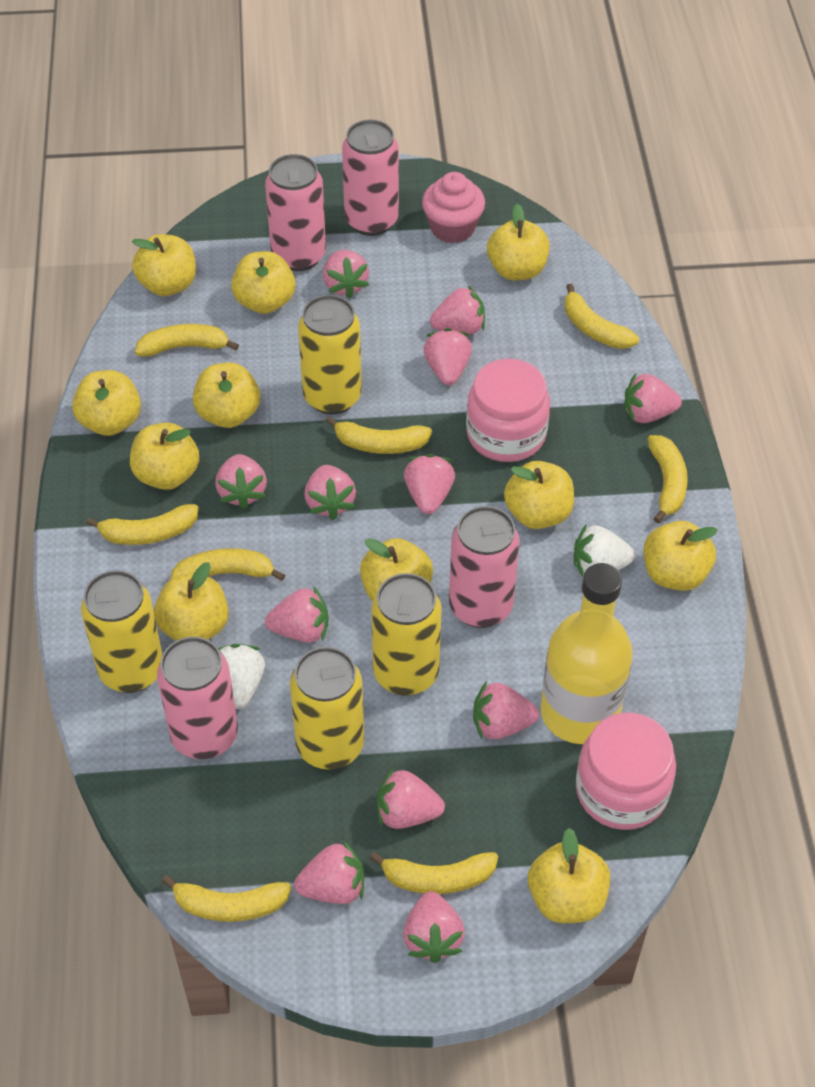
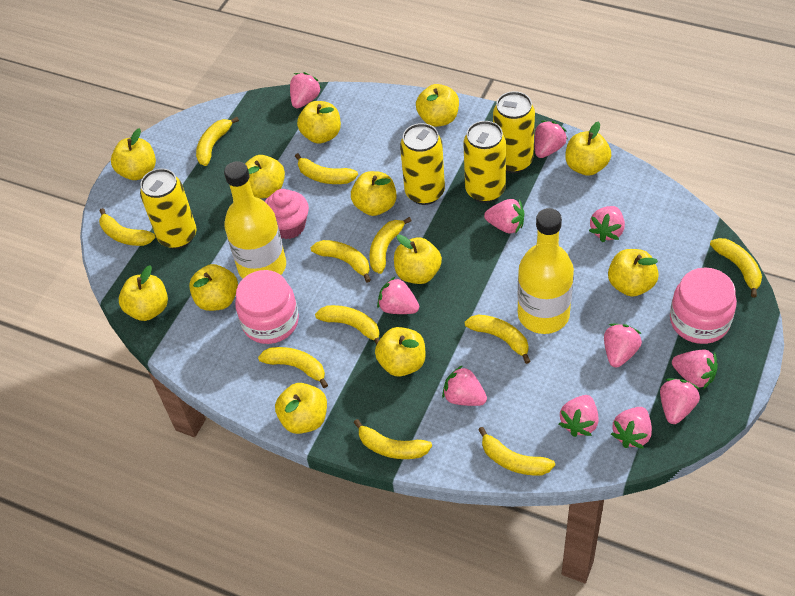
pink can: 4 -> 0
pink strawberry: 12 -> 11
white strawberry: 2 -> 0
yellow apple: 11 -> 12
yellow banana: 8 -> 11
yellow bottle: 1 -> 2

